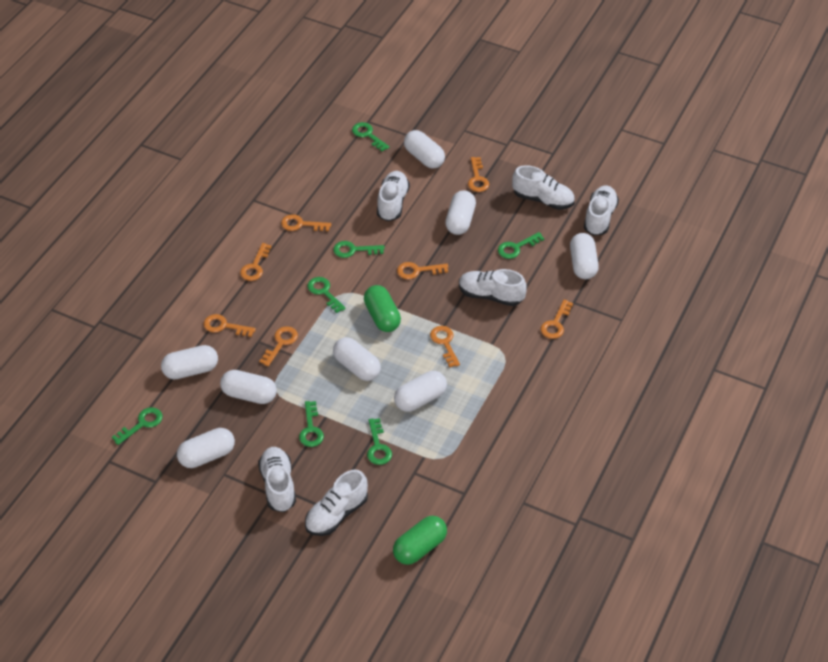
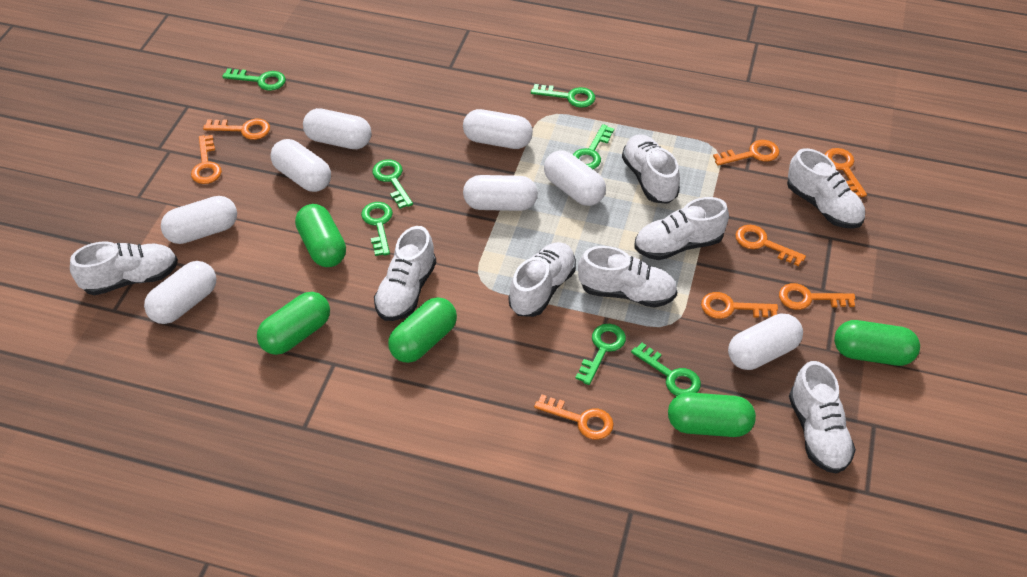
green capsule: 2 -> 5
white shoe: 6 -> 8

